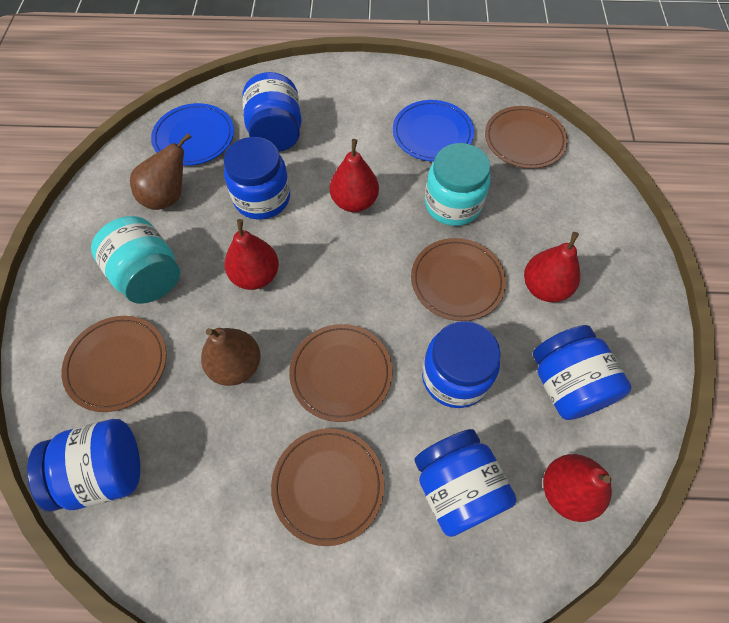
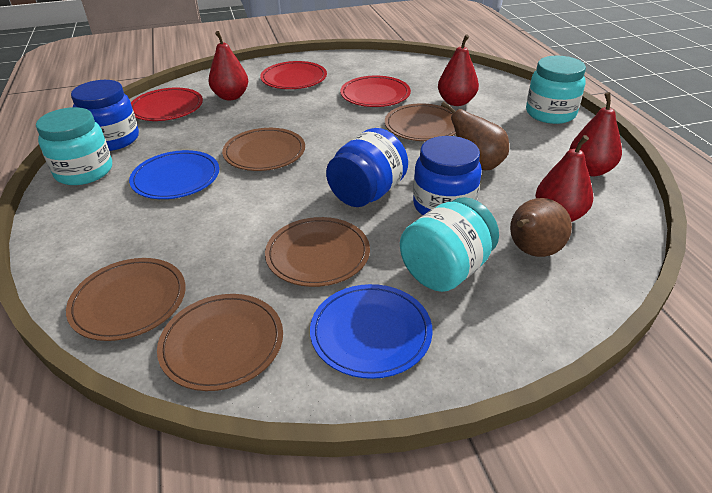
blue jar: 6 -> 3
red plate: 0 -> 3
turquoise jar: 2 -> 3

